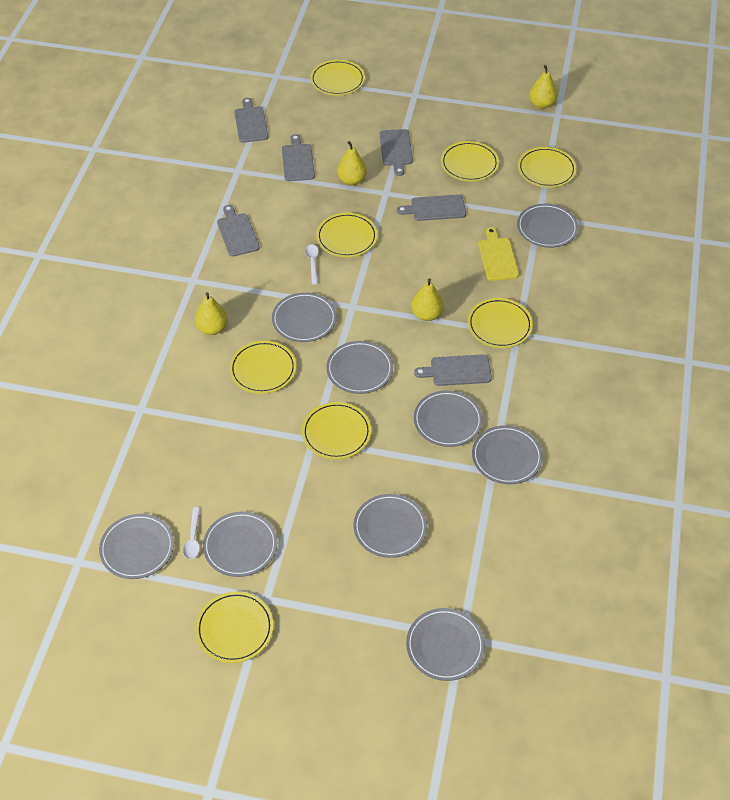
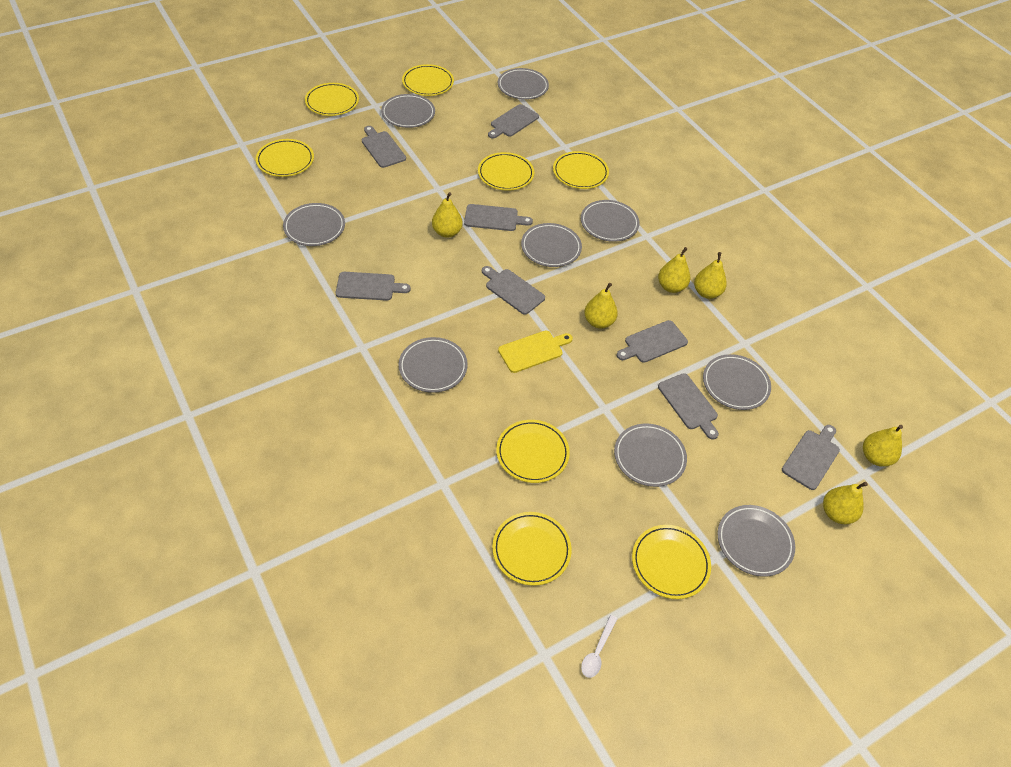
grey cutting board: 6 -> 8
white spoon: 2 -> 1
yellow pear: 4 -> 6

